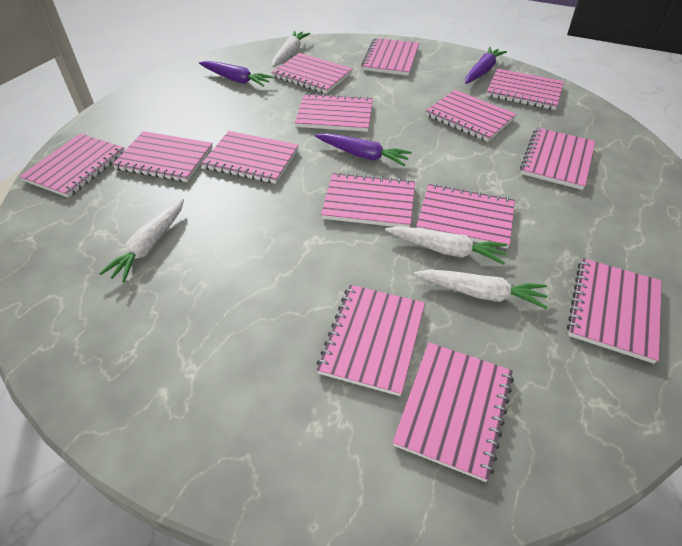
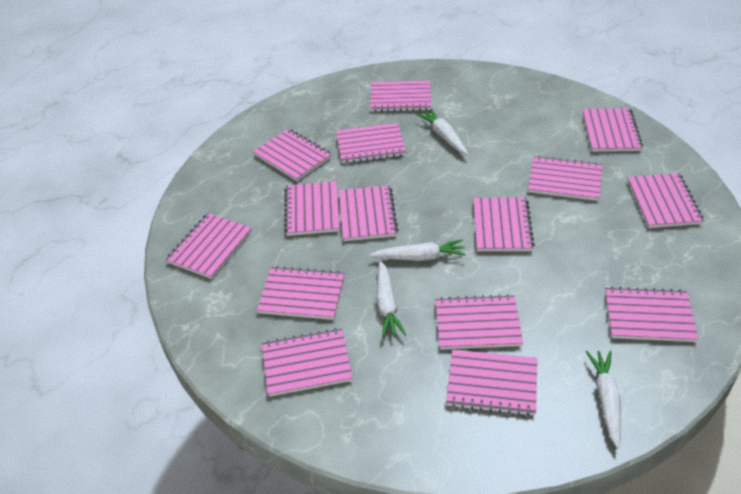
pink notebook: 14 -> 15
purple carrot: 3 -> 0

